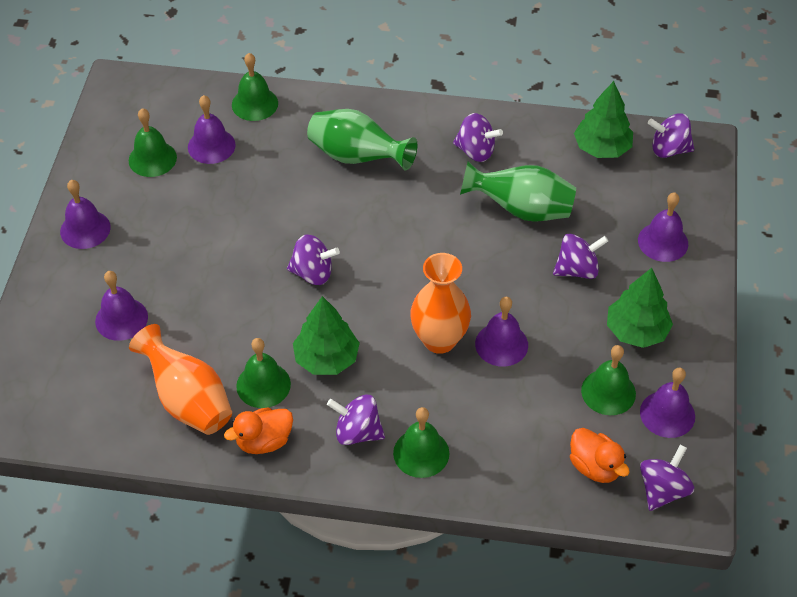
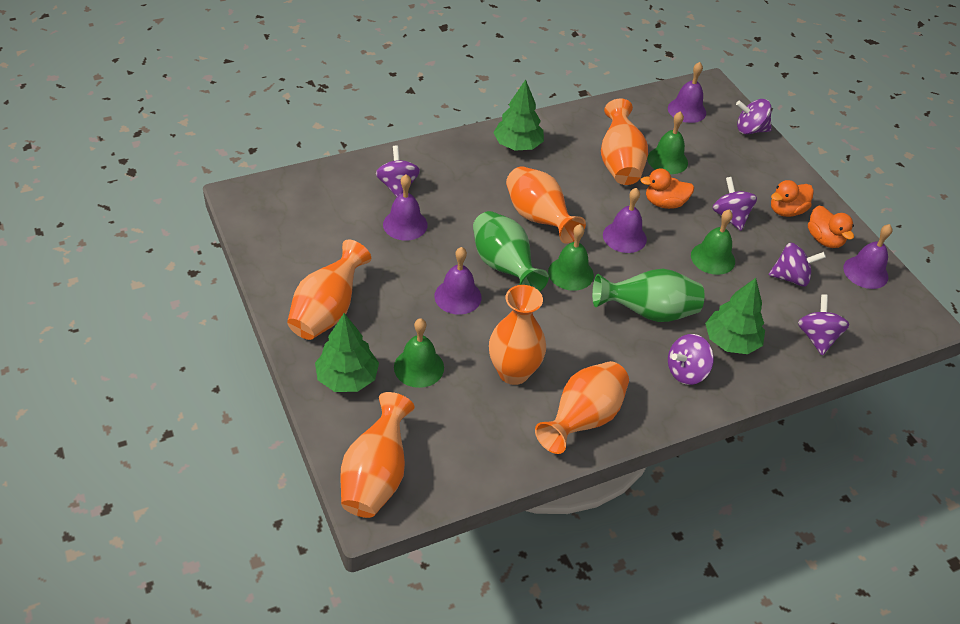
green bell: 5 -> 4
orange duck: 2 -> 3
orange vase: 2 -> 6
purple bell: 6 -> 5

